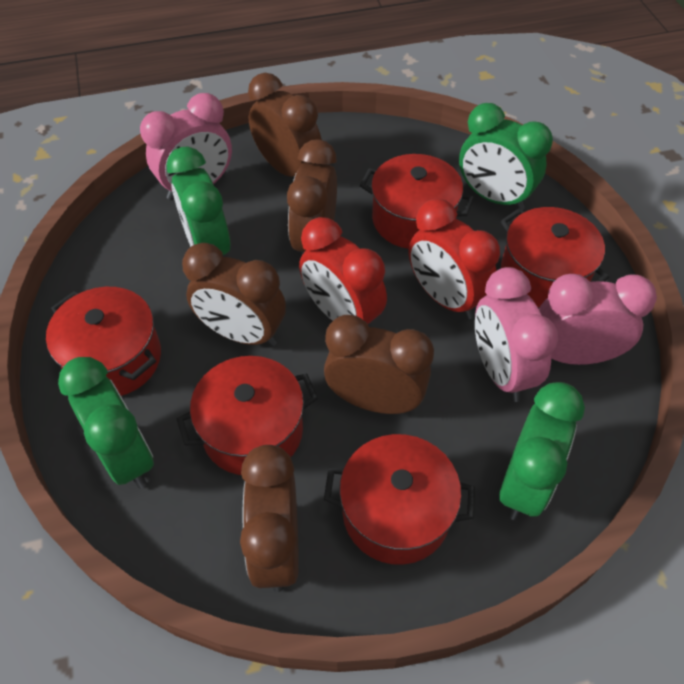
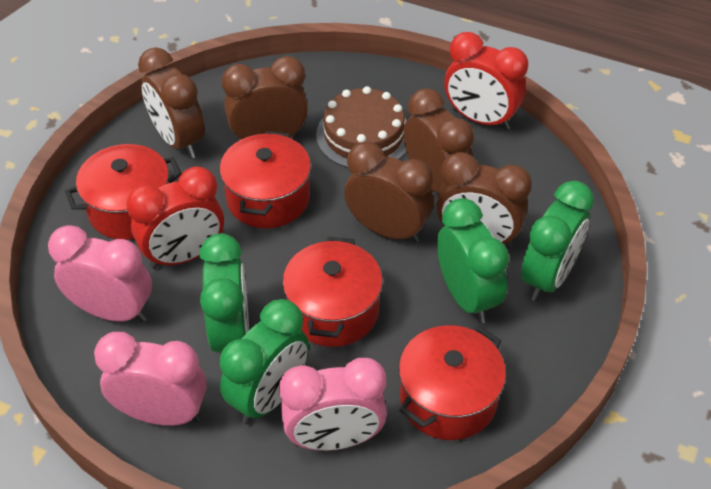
brown cake: 0 -> 1
red pot: 5 -> 4

